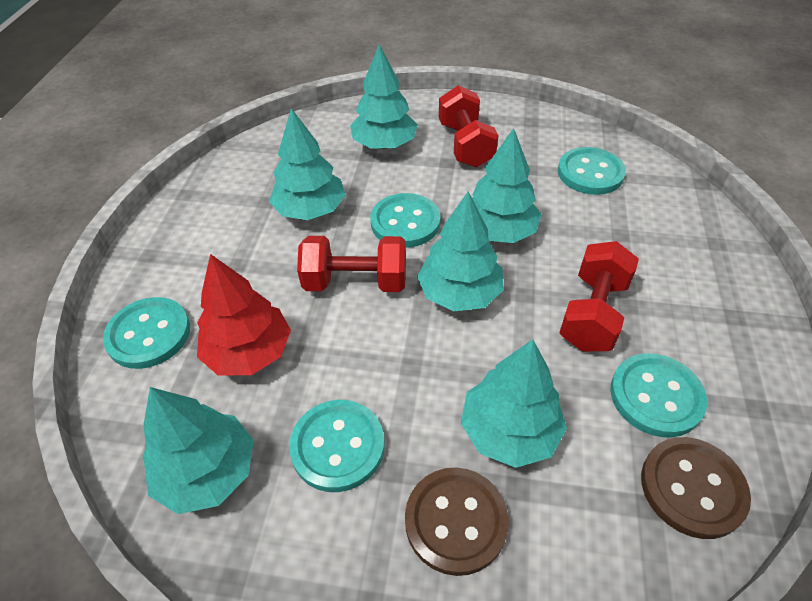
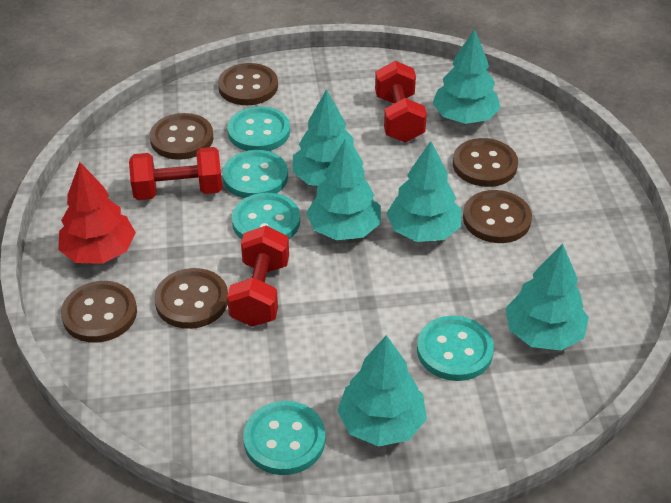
brown button: 2 -> 6

